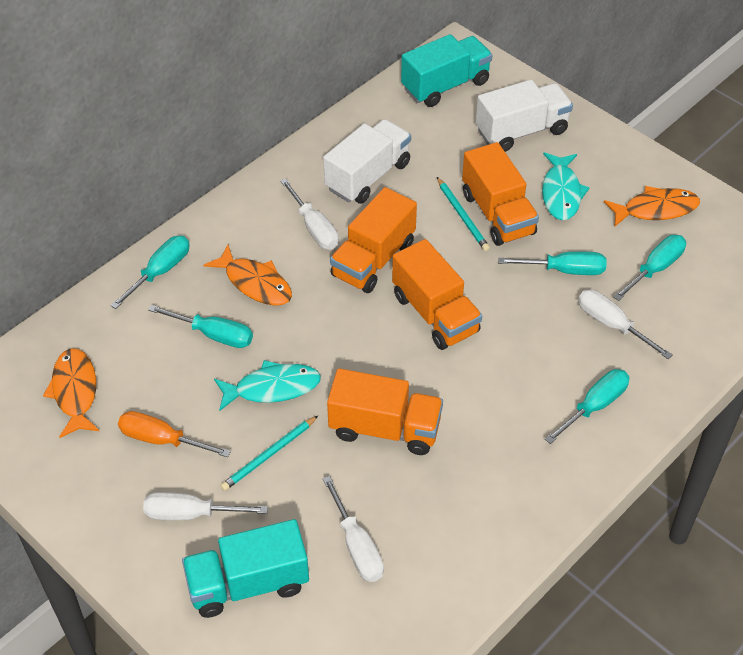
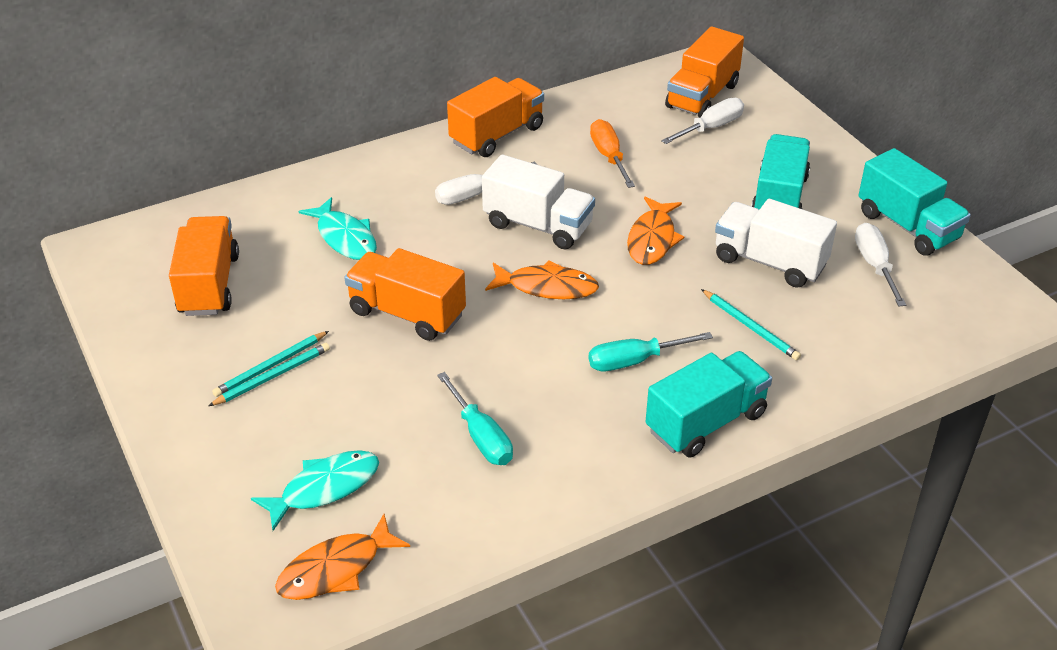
turquoise pencil: 2 -> 3
turquoise screwdriver: 5 -> 2
turquoise truck: 2 -> 3
white screwdriver: 4 -> 3

